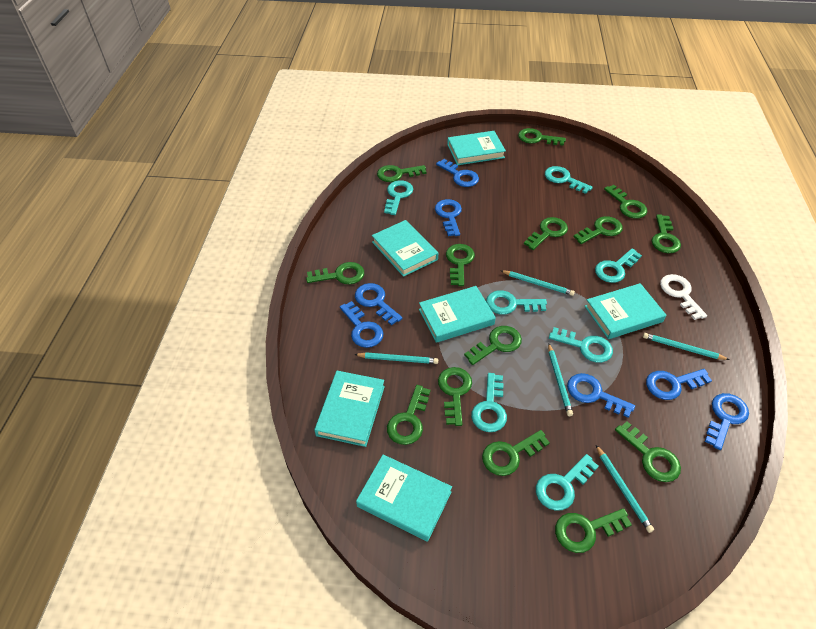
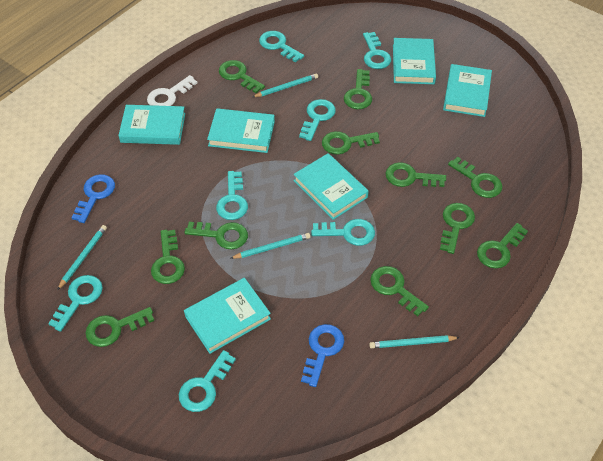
blue key: 7 -> 2
green key: 14 -> 11
turquoise pencil: 5 -> 4

